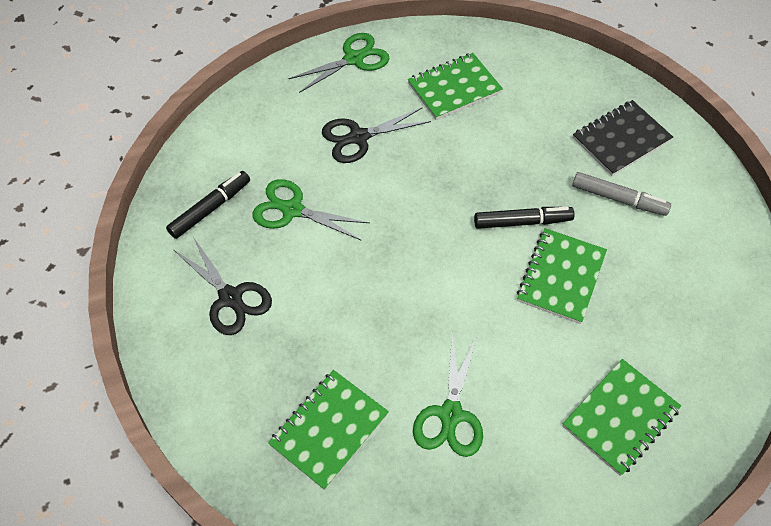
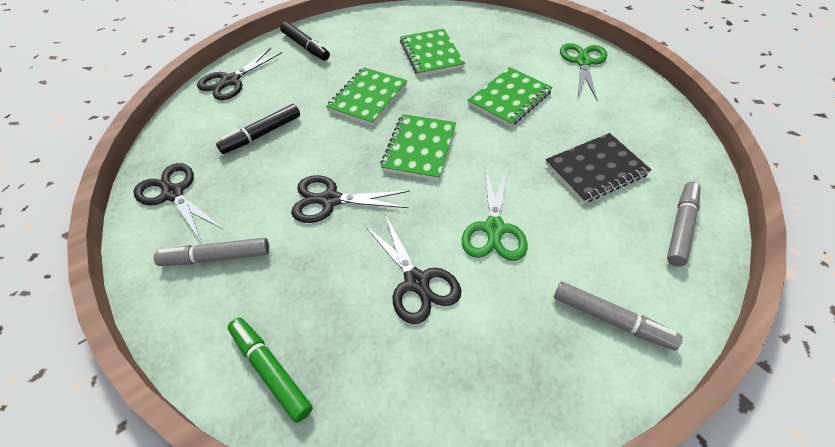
black scissors: 2 -> 4
green marker: 0 -> 1
green scissors: 3 -> 2
grey marker: 1 -> 3

